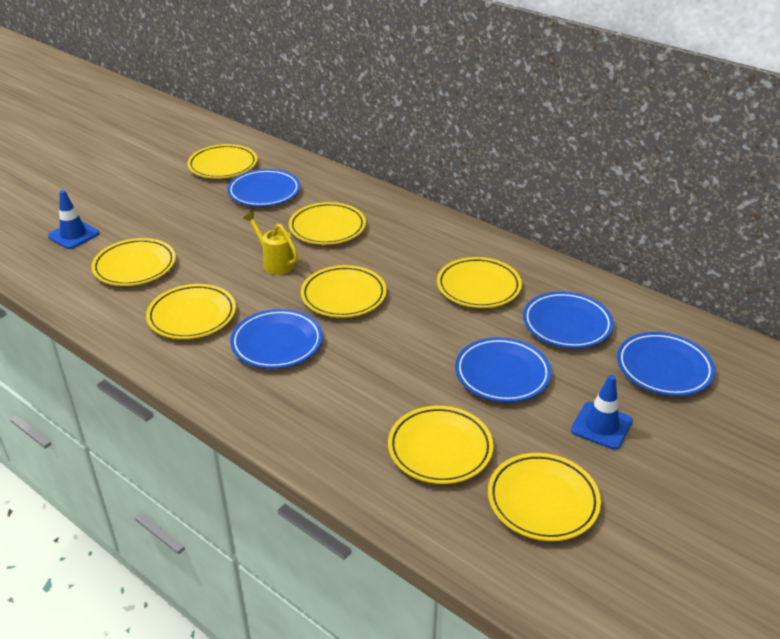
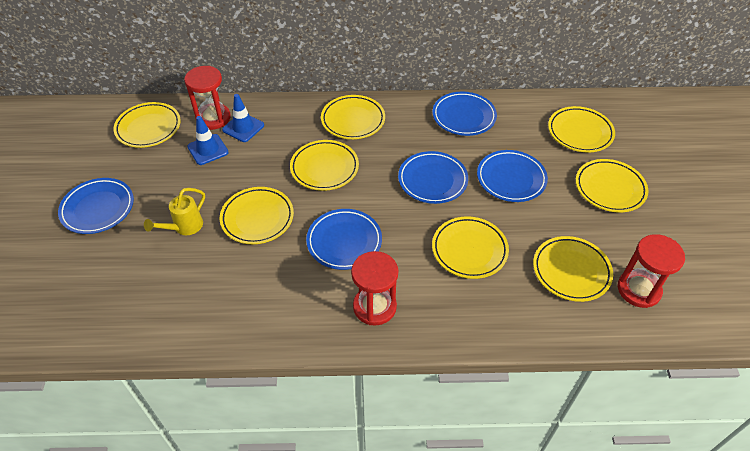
red hourglass: 0 -> 3

